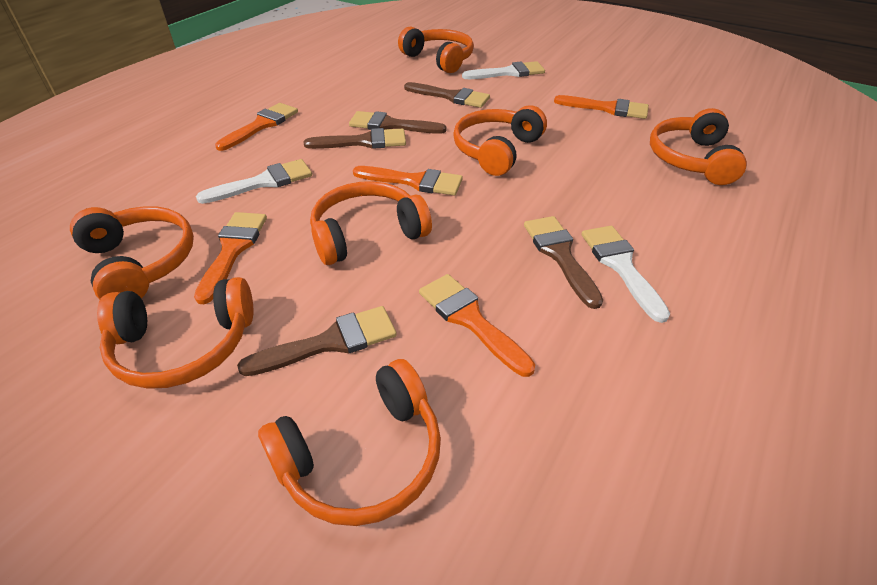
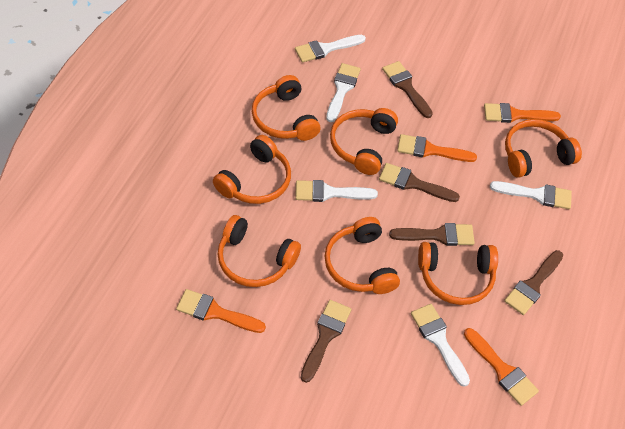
orange brush: 5 -> 4
white brush: 3 -> 5

